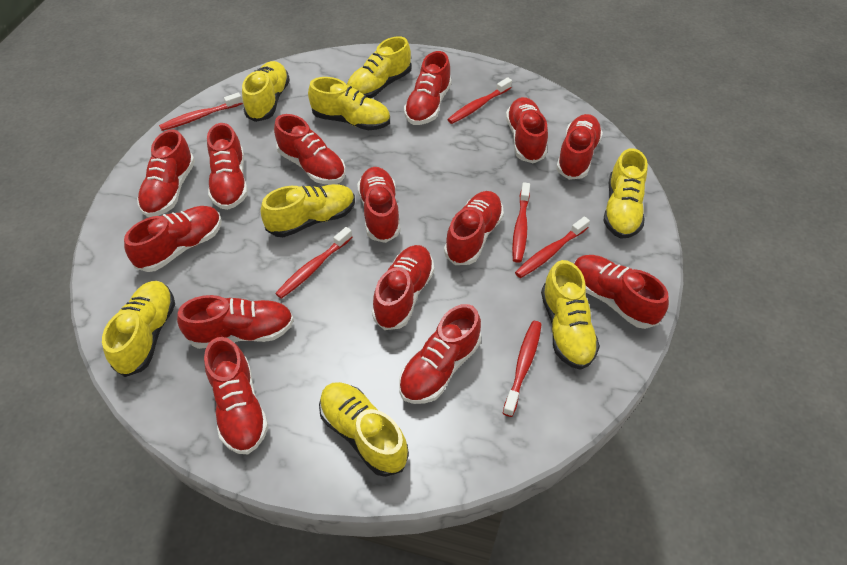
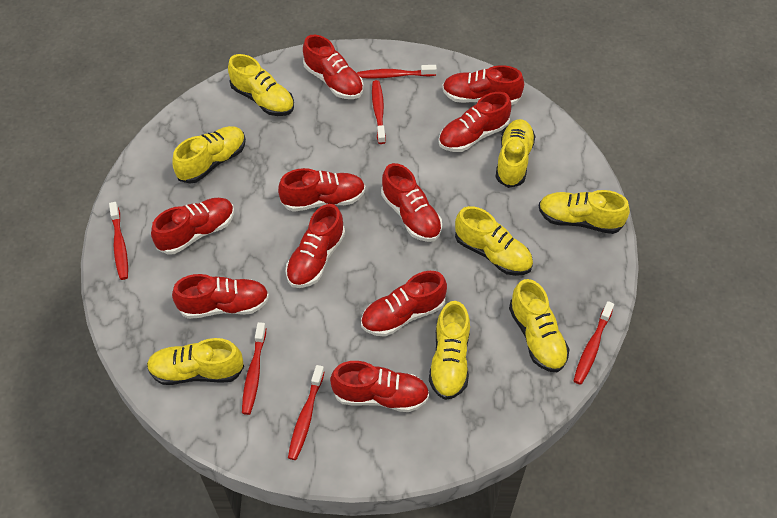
red shoe: 14 -> 10

